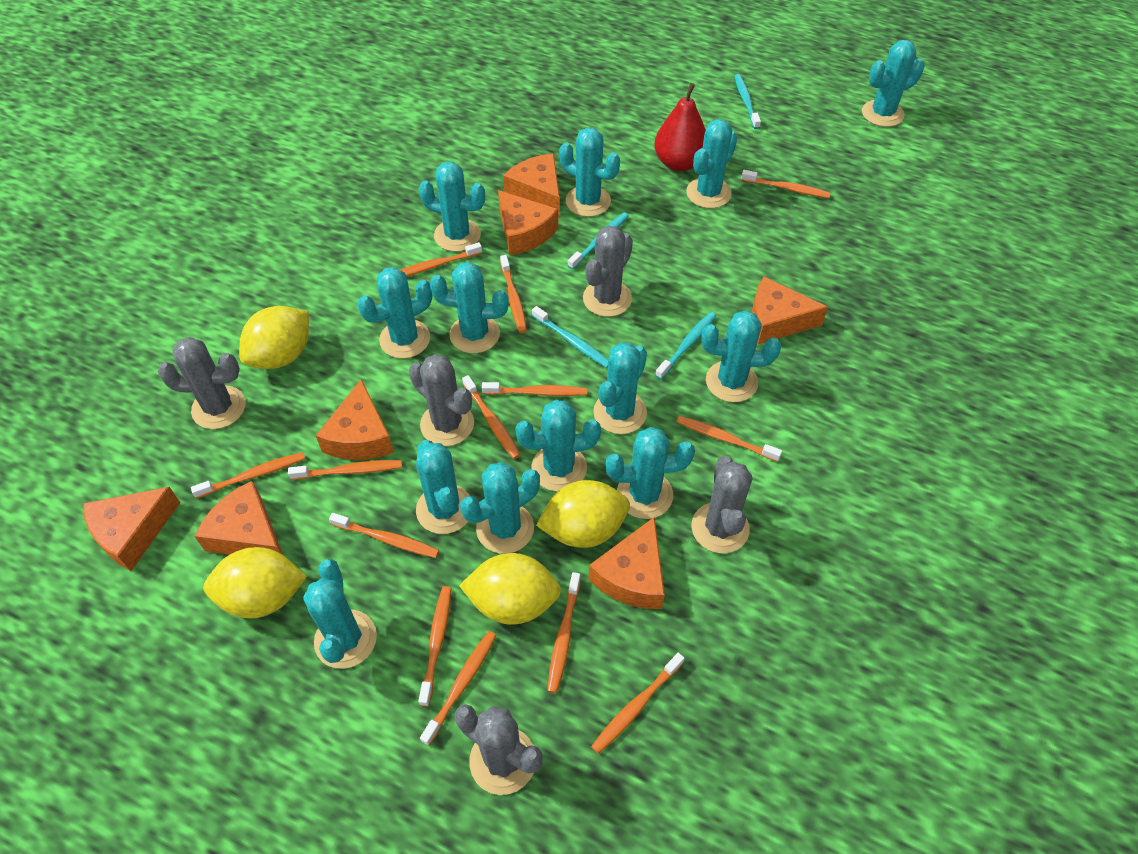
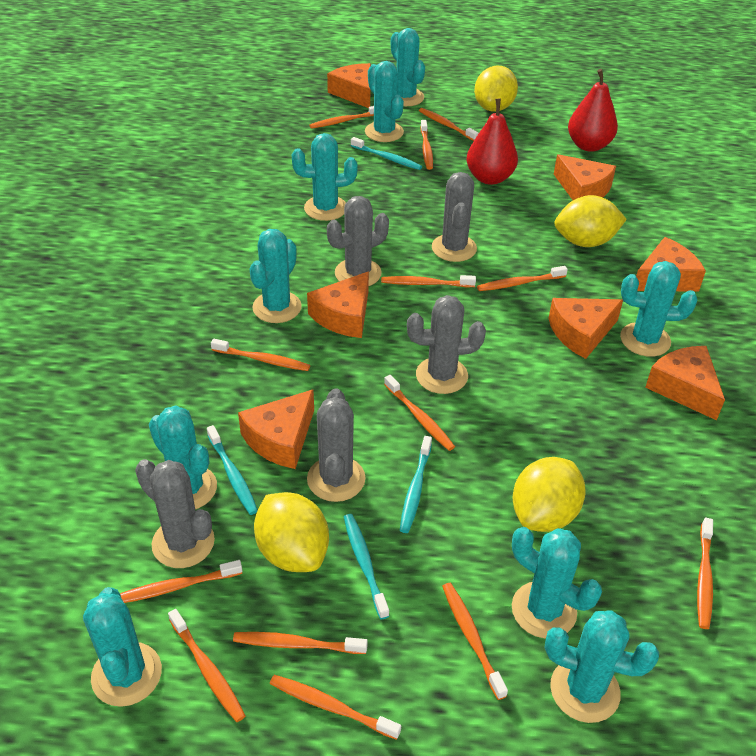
red pear: 1 -> 2
turquoise cactus: 13 -> 9

